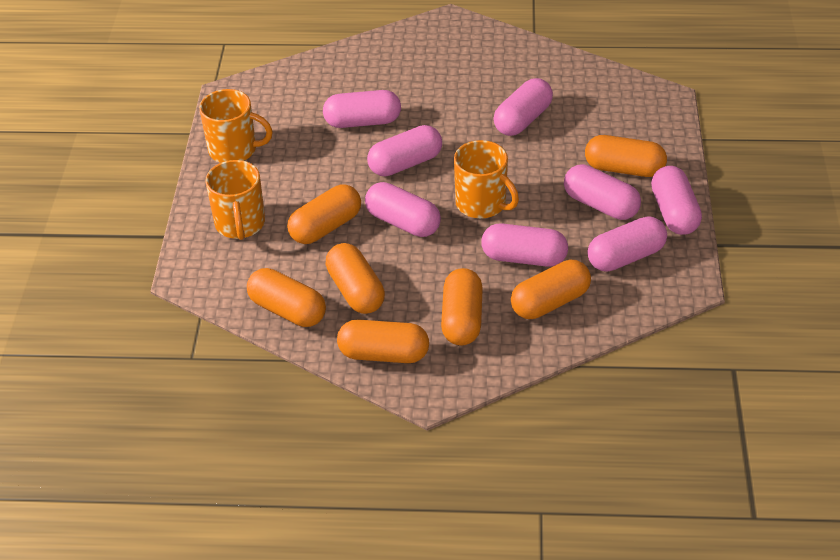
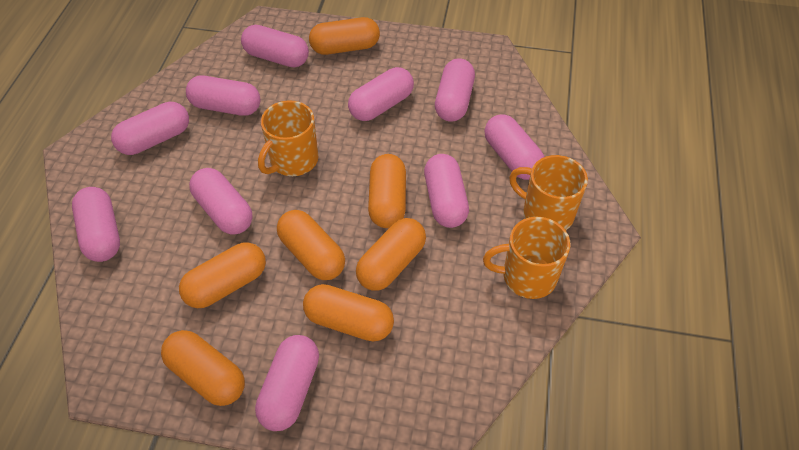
pink capsule: 8 -> 10

